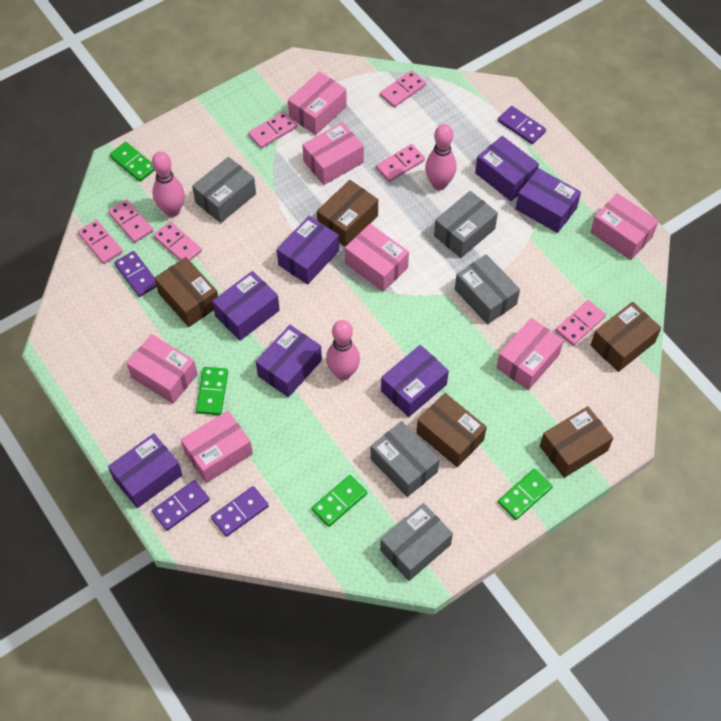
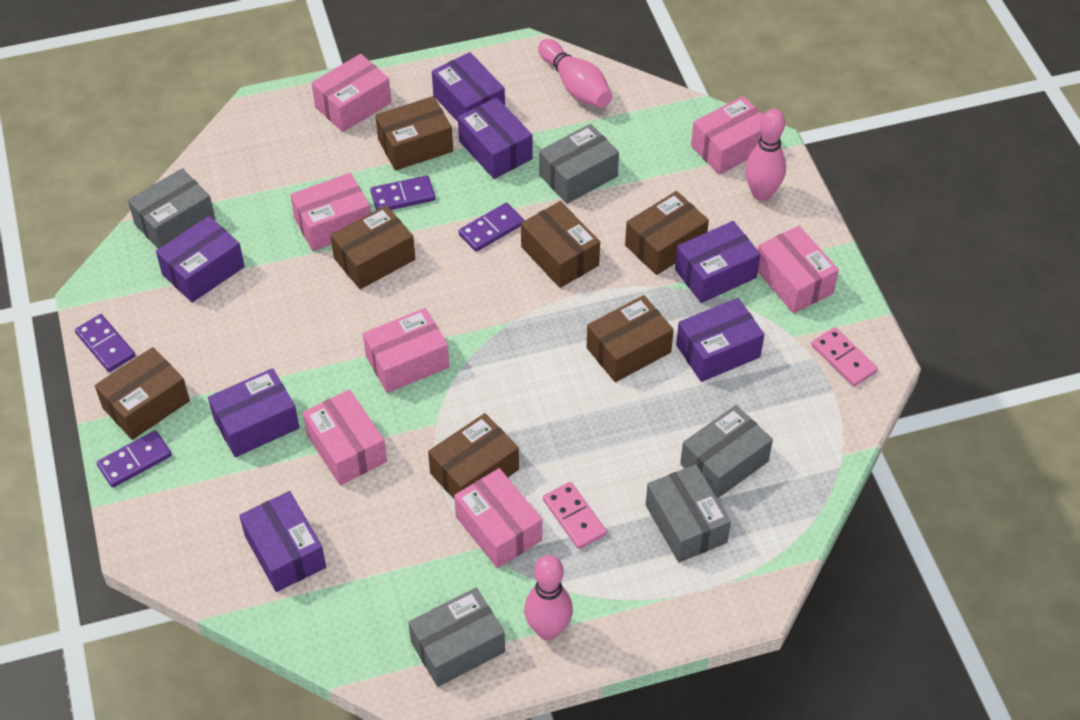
brown box: 5 -> 7
green domino: 4 -> 0
pink domino: 7 -> 2

